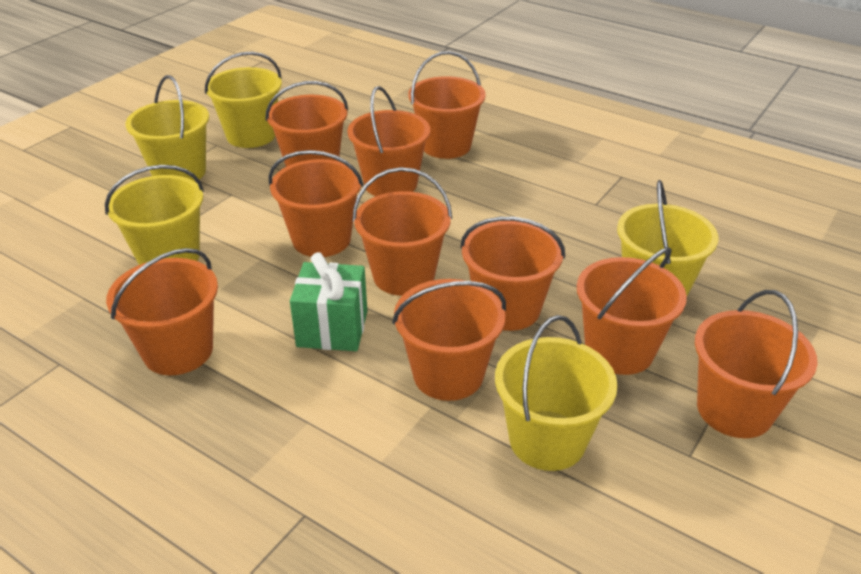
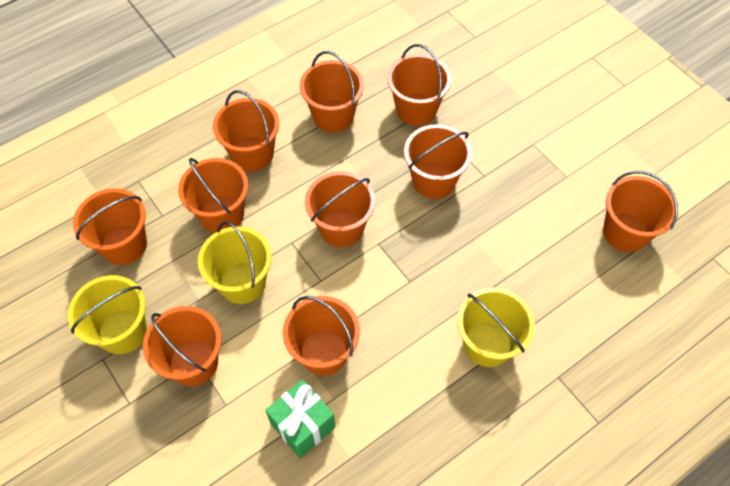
yellow bucket: 5 -> 3

